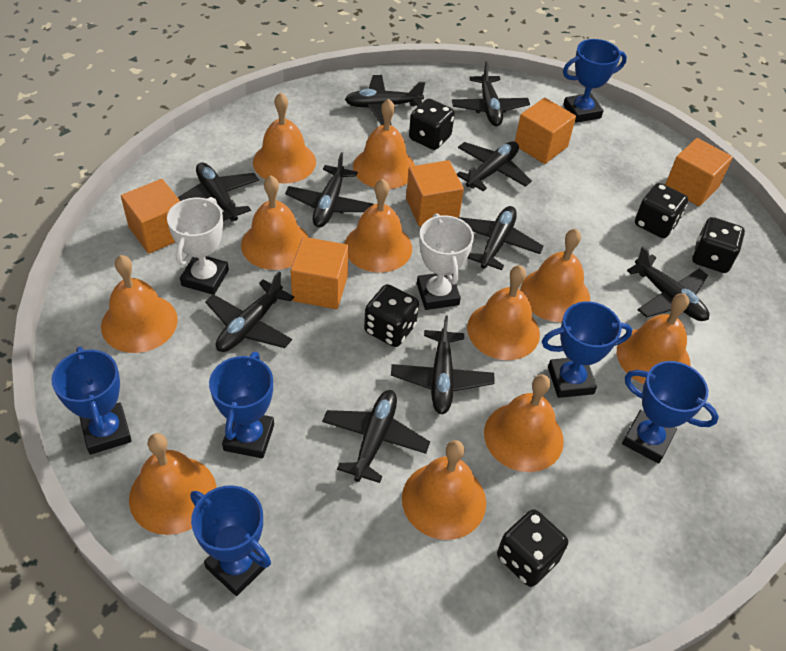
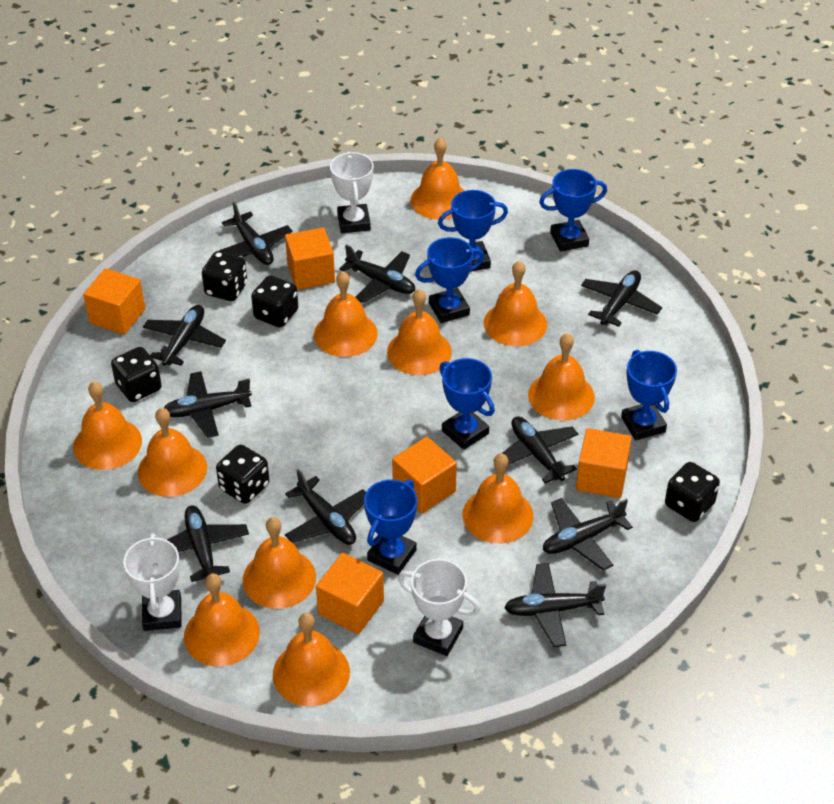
white trophy: 2 -> 3

